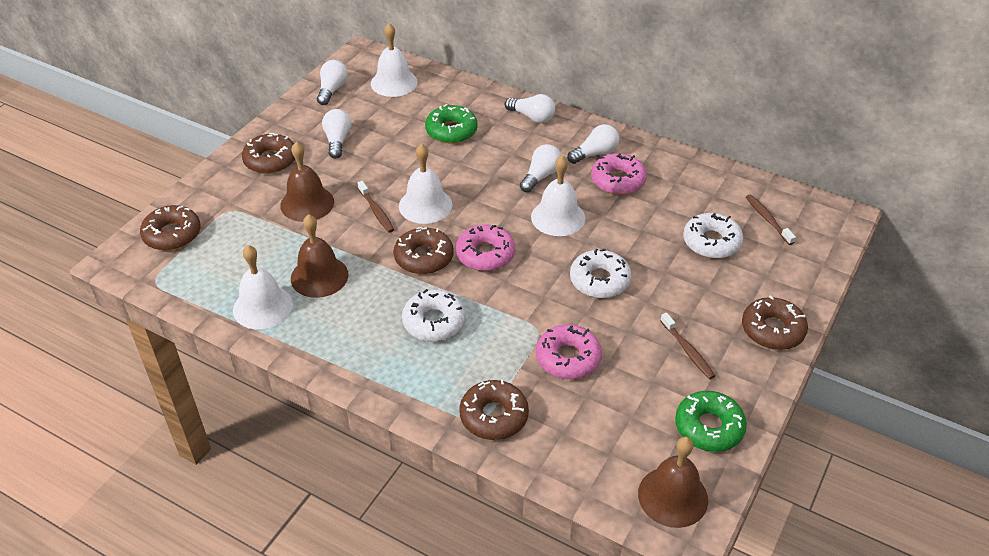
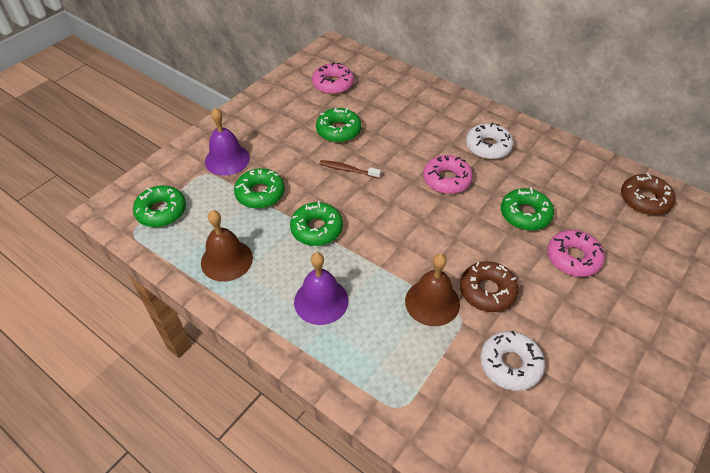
brown bell: 3 -> 2
brown donut: 5 -> 2
brown toothbrush: 3 -> 1
green donut: 2 -> 5
purple bell: 0 -> 2
white bell: 4 -> 0
white donut: 3 -> 2
white light bulb: 5 -> 0

